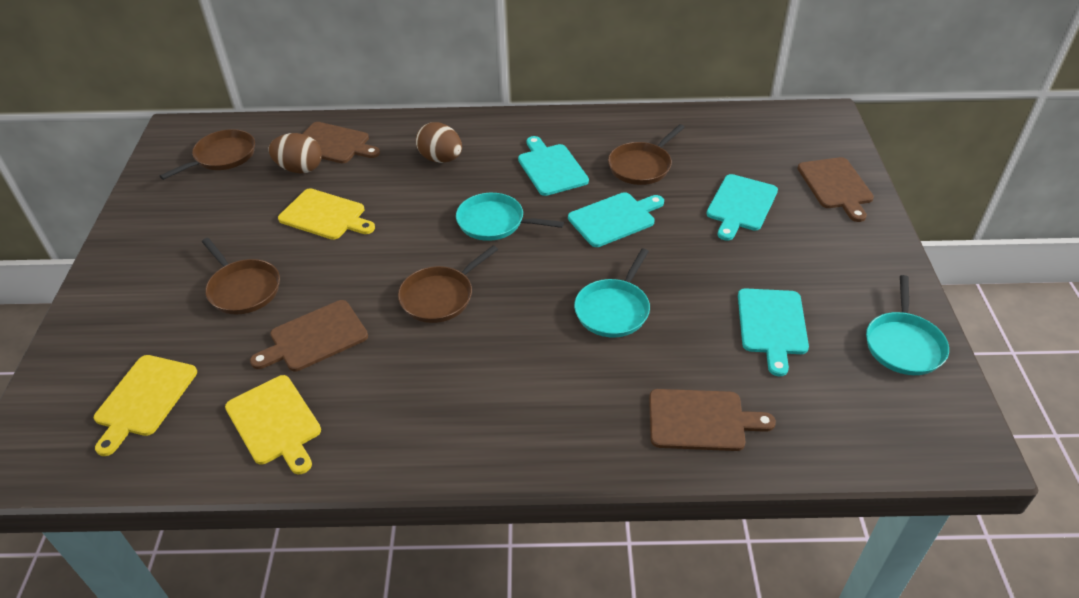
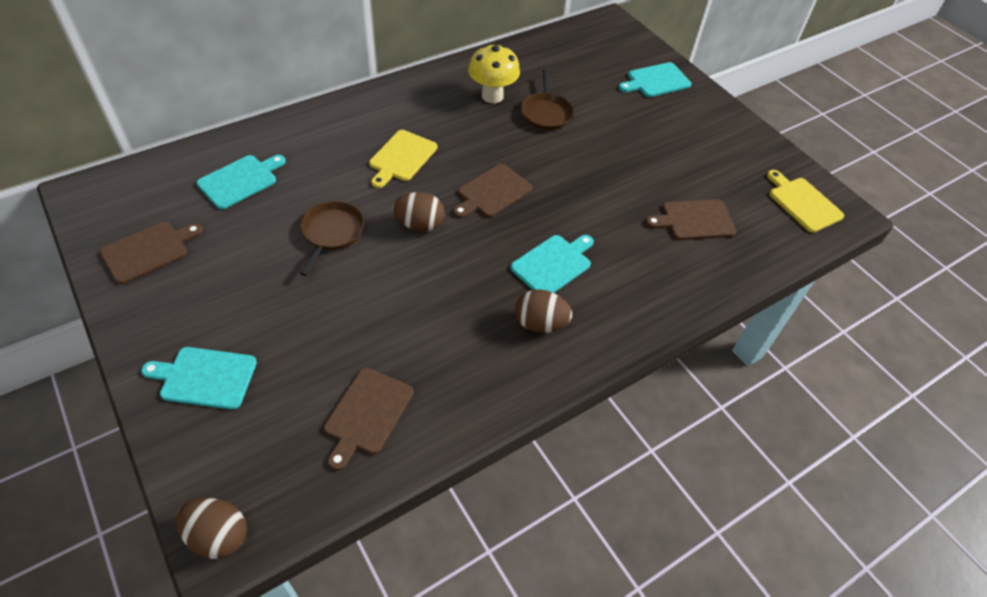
brown egg: 2 -> 3
brown pan: 4 -> 2
turquoise pan: 3 -> 0
yellow cutting board: 3 -> 2
yellow mushroom: 0 -> 1

